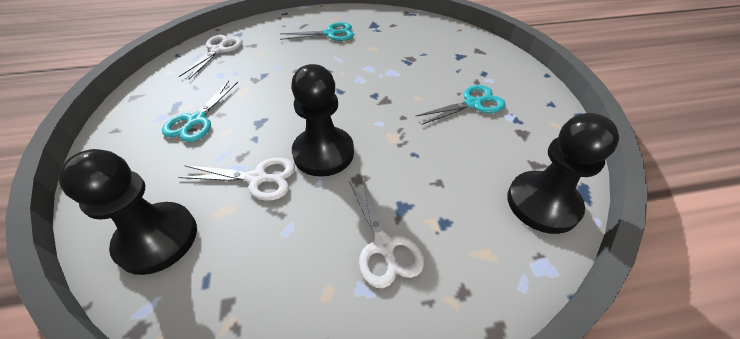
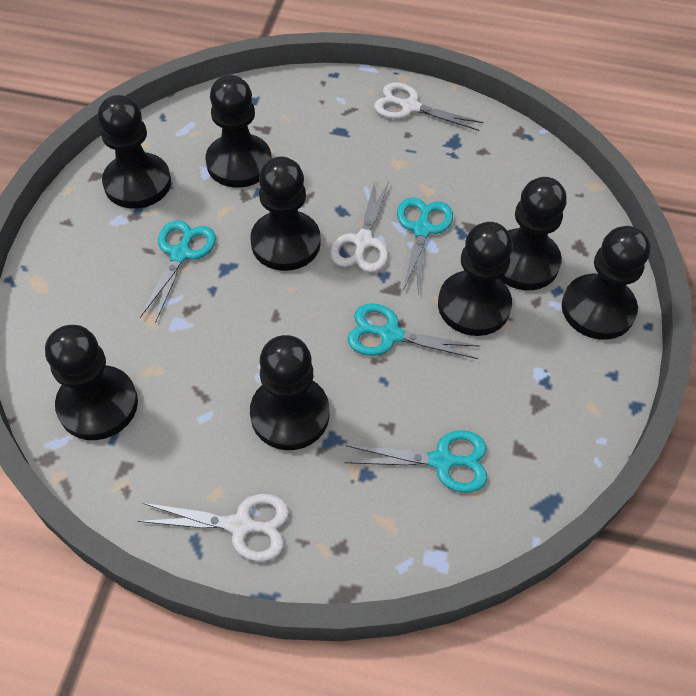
black pawn: 3 -> 8
turquoise scissors: 3 -> 4

